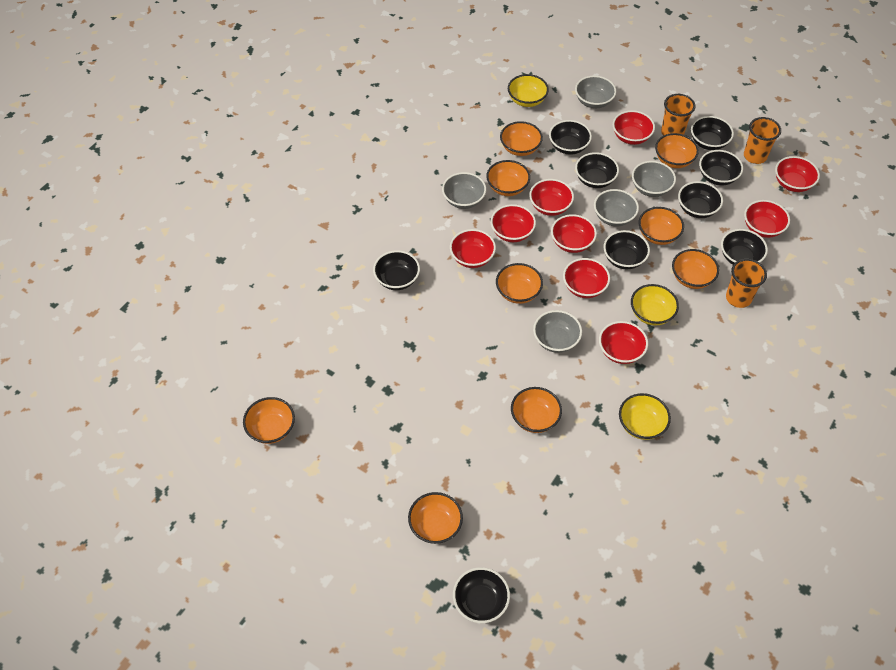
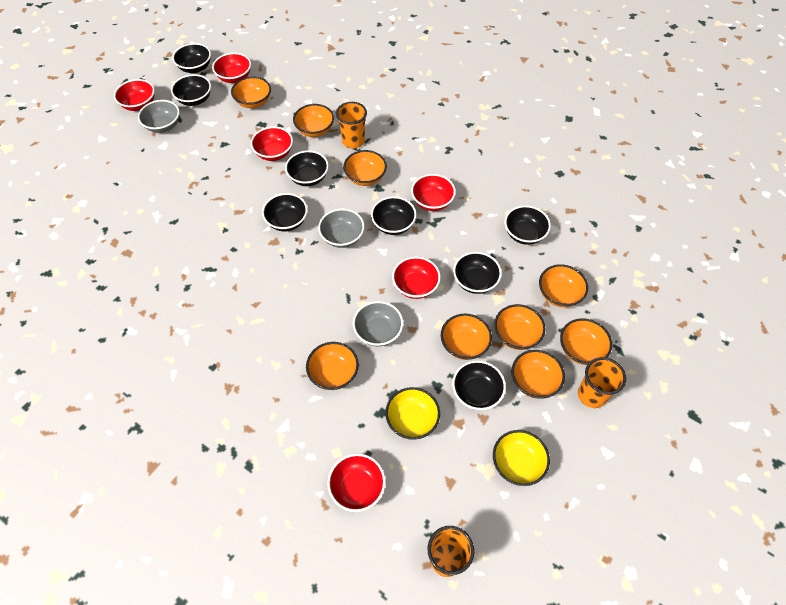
black bowl: 9 -> 8
grey bowl: 5 -> 3
red bowl: 9 -> 6
yellow bowl: 3 -> 2

